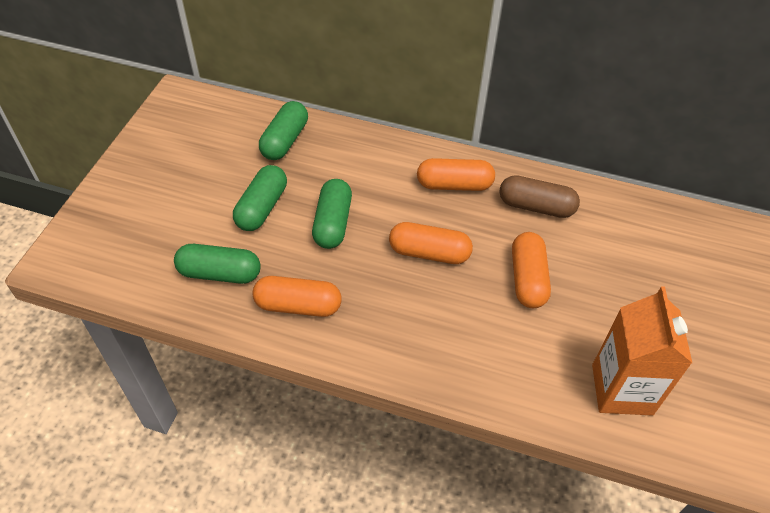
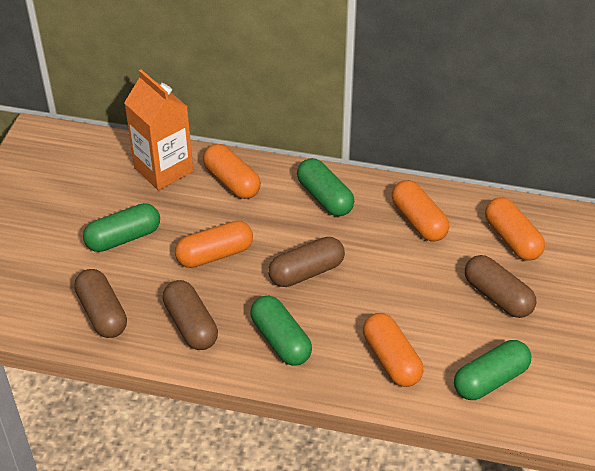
brown capsule: 1 -> 4
orange capsule: 4 -> 5

